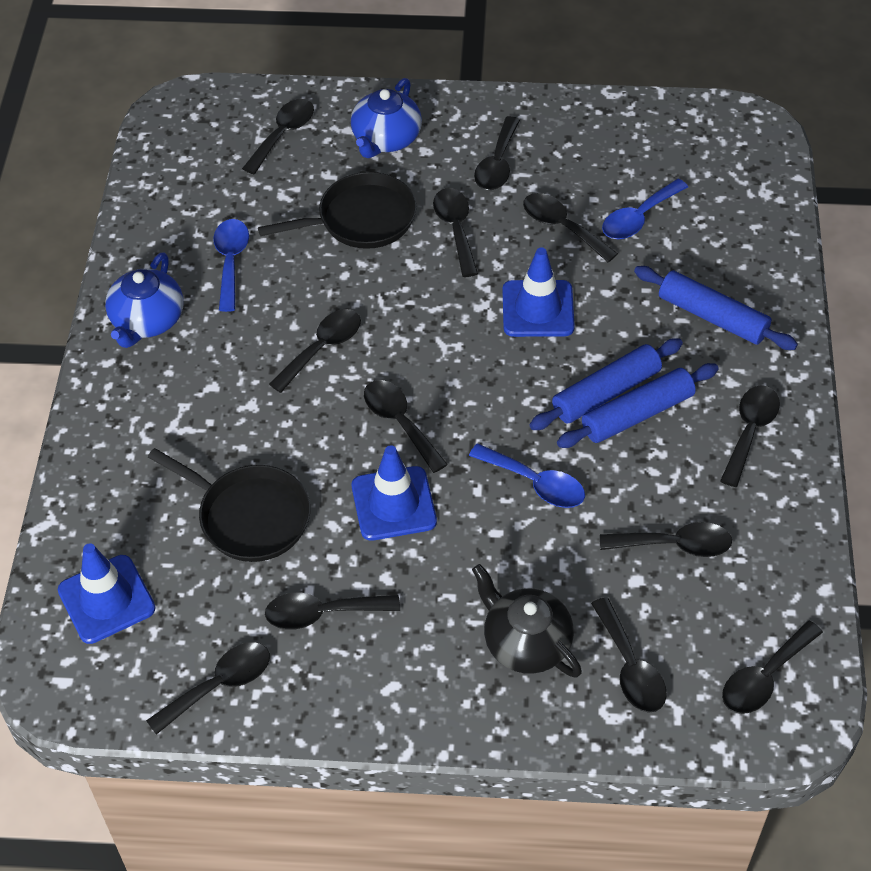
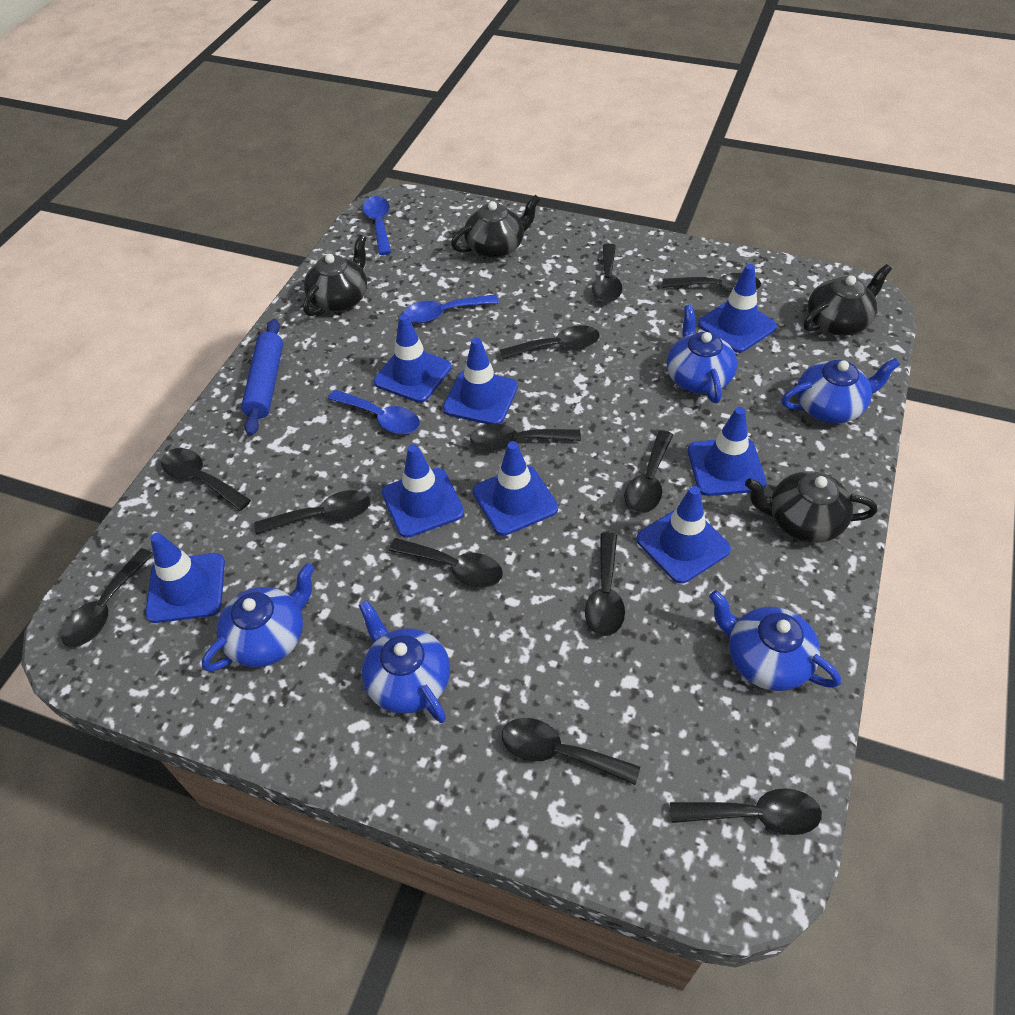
black pan: 2 -> 0
black teapot: 1 -> 4
blue rolling pin: 3 -> 1
blue teapot: 2 -> 5
blue traffic cone: 3 -> 8

